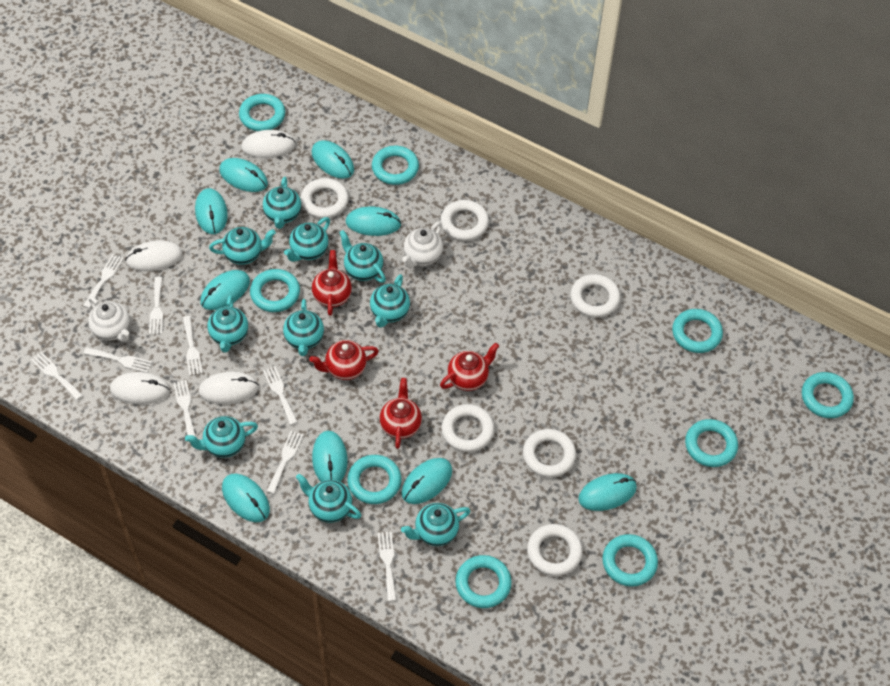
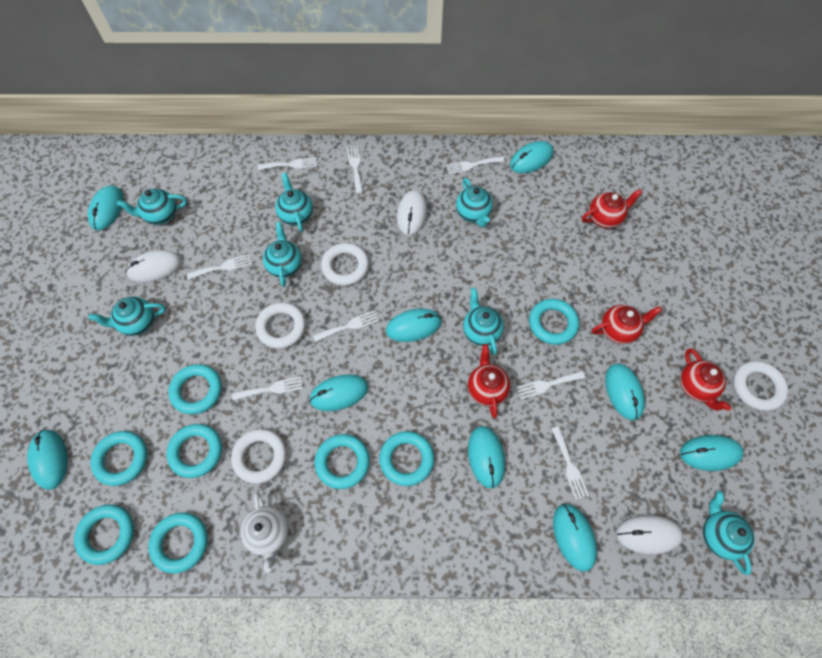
turquoise ring: 9 -> 8
turquoise teapot: 10 -> 7
white fork: 9 -> 8
white mouse: 4 -> 3
white ring: 6 -> 4
white teapot: 2 -> 1

